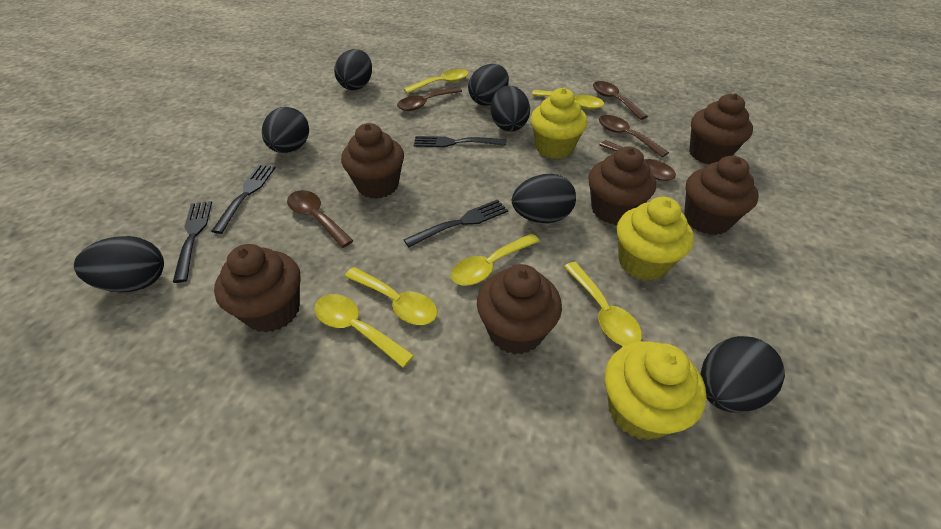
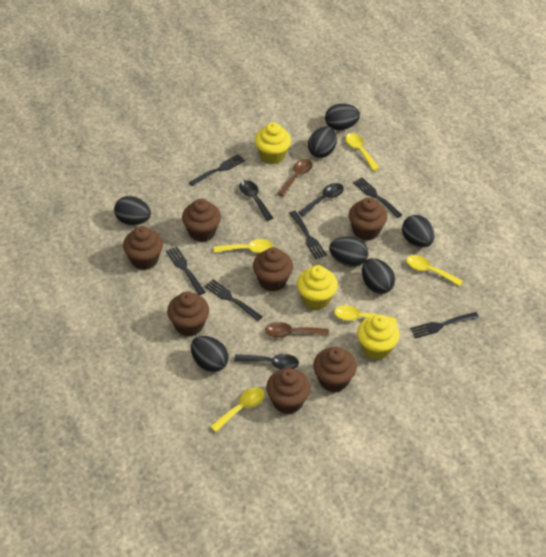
black fork: 4 -> 6
black spoon: 0 -> 3
brown cupcake: 6 -> 7
brown spoon: 5 -> 2
yellow spoon: 6 -> 5

